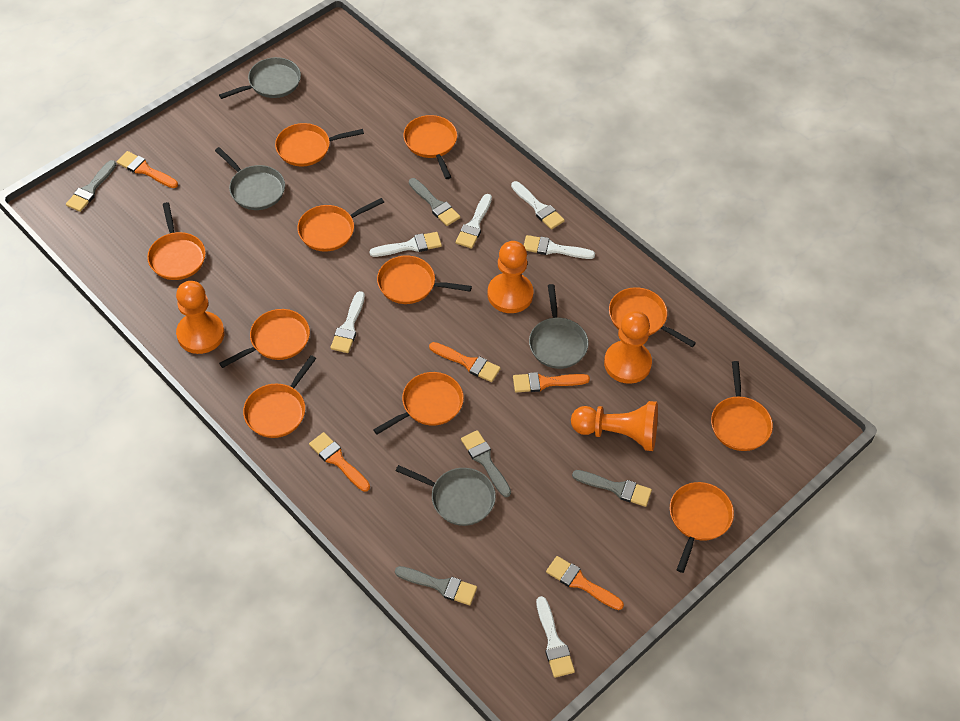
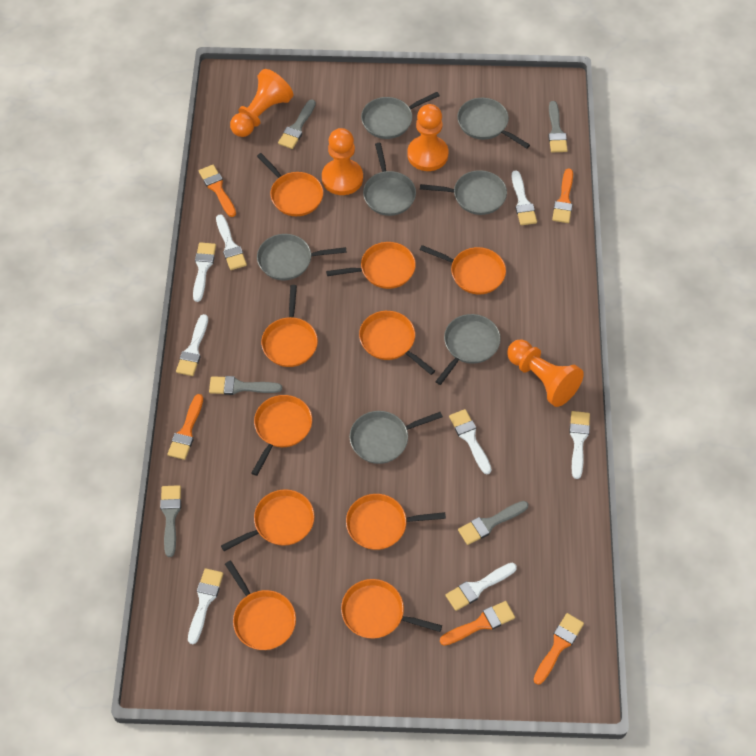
grey pan: 4 -> 7
orange pan: 11 -> 10
white brush: 6 -> 8

